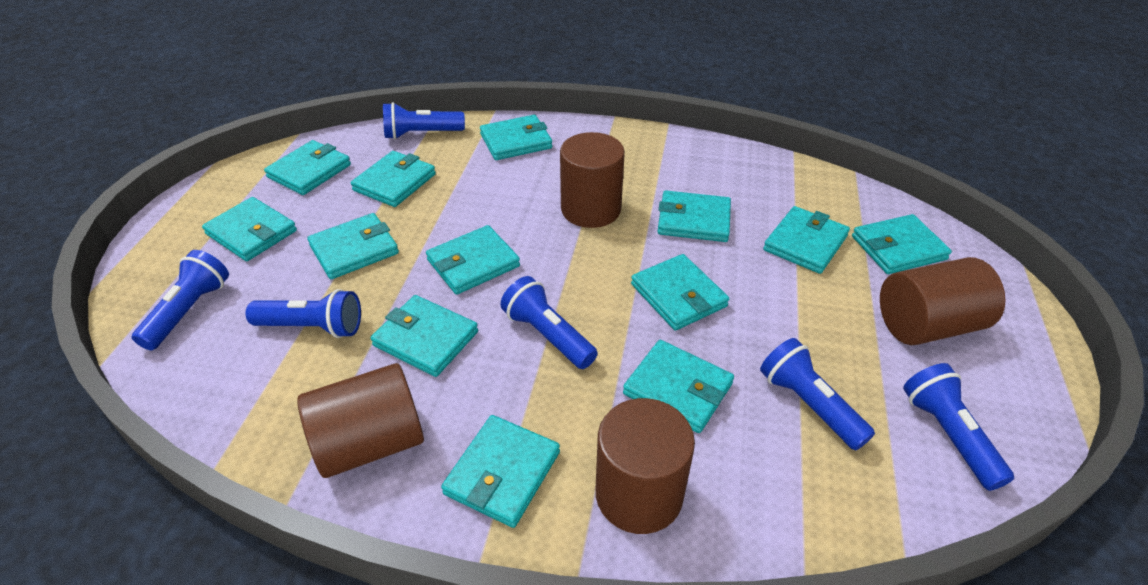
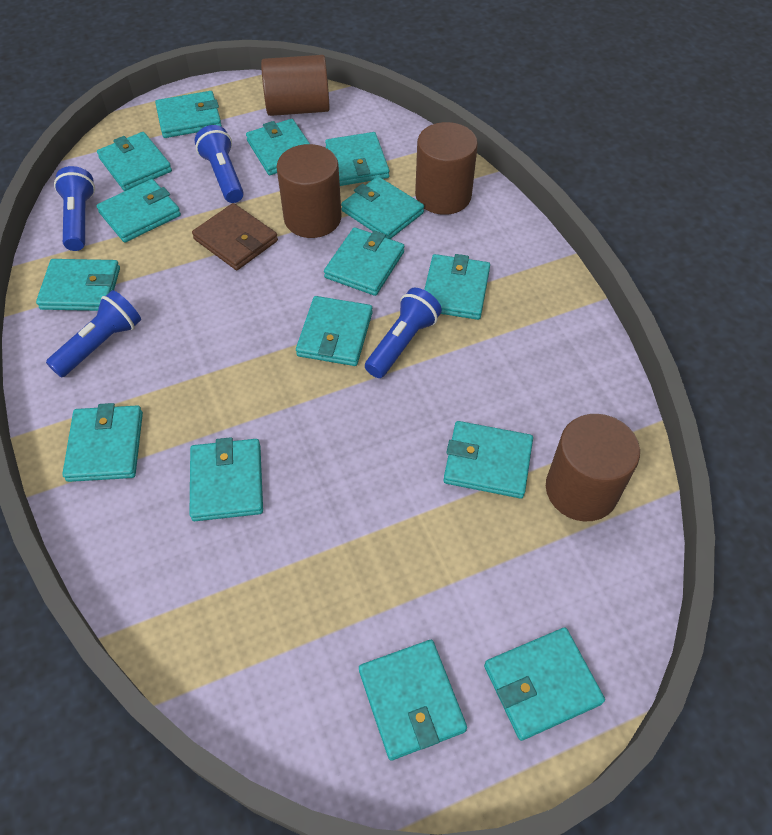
blue flashlight: 6 -> 4
brown wallet: 0 -> 1
turquoise wallet: 13 -> 15

